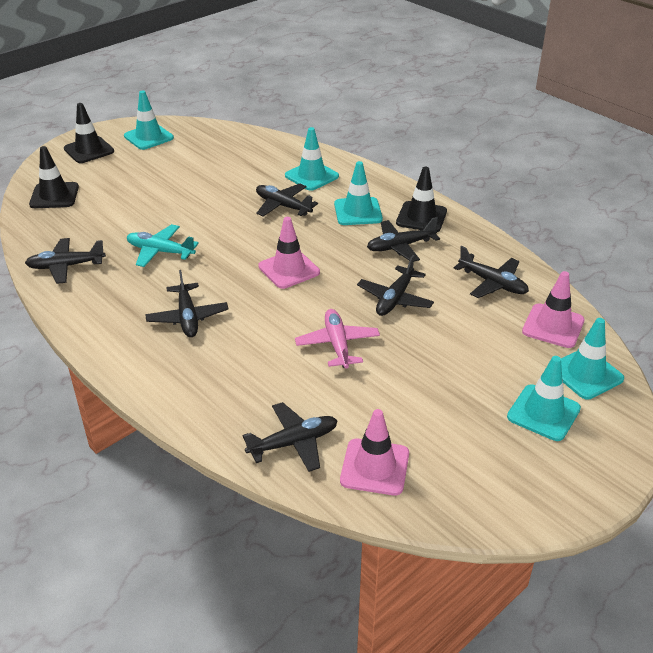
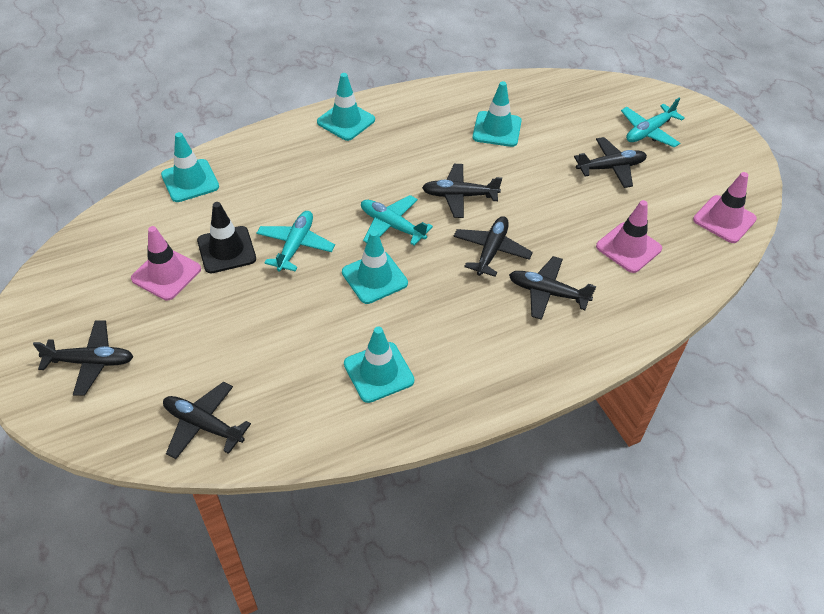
black plane: 7 -> 6
black traffic cone: 3 -> 1
pink plane: 1 -> 0
turquoise plane: 1 -> 3

